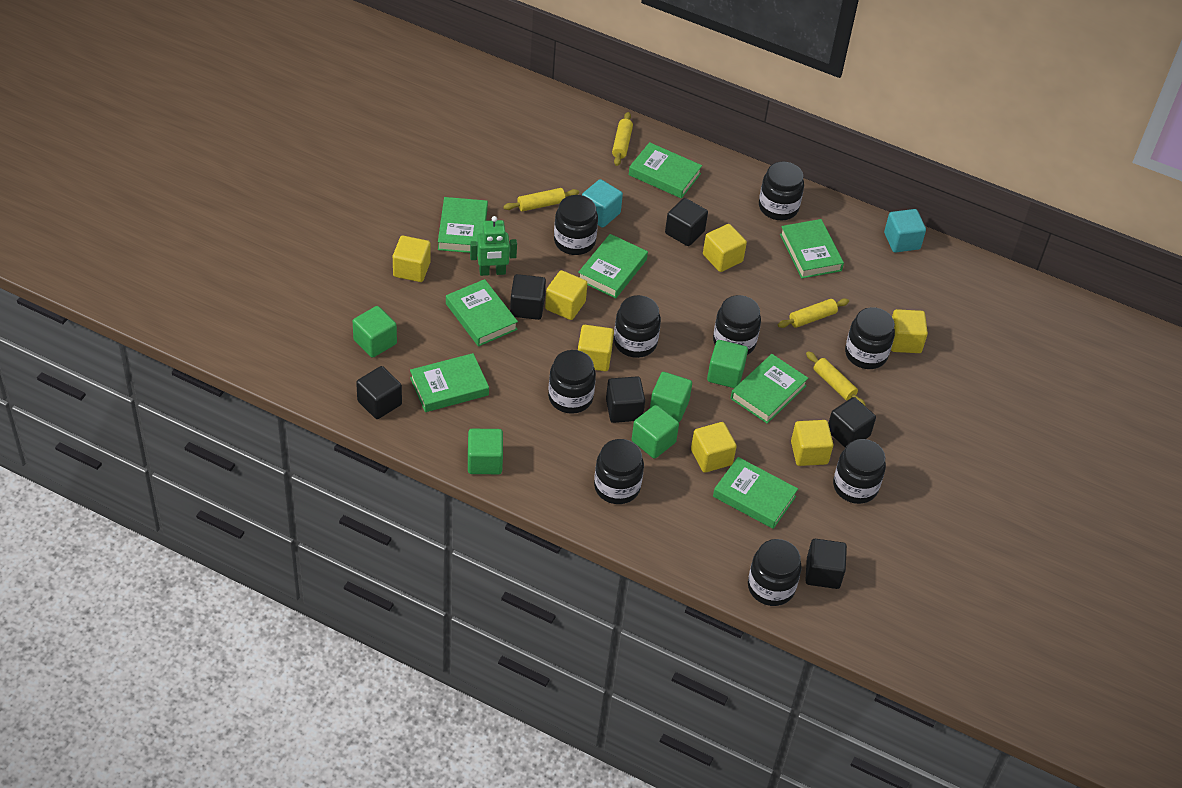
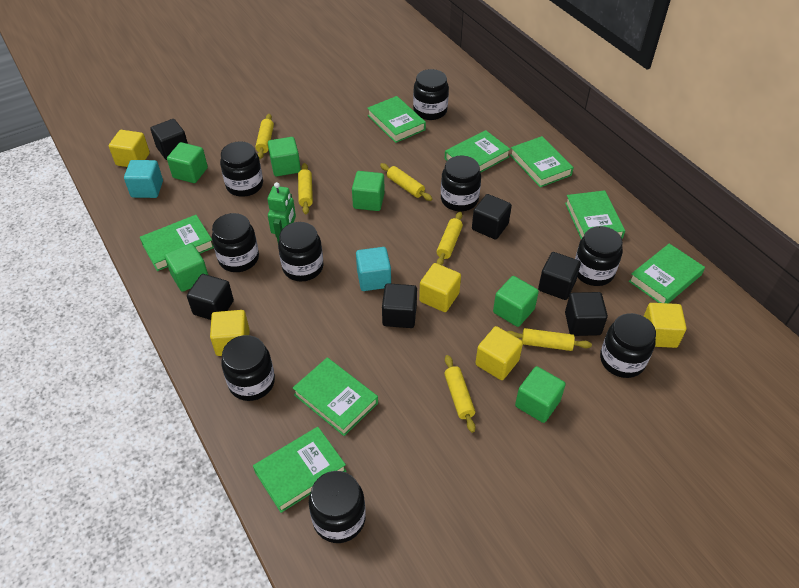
green cube: 5 -> 6
yellow cube: 7 -> 5
yellow rolling pin: 4 -> 6

